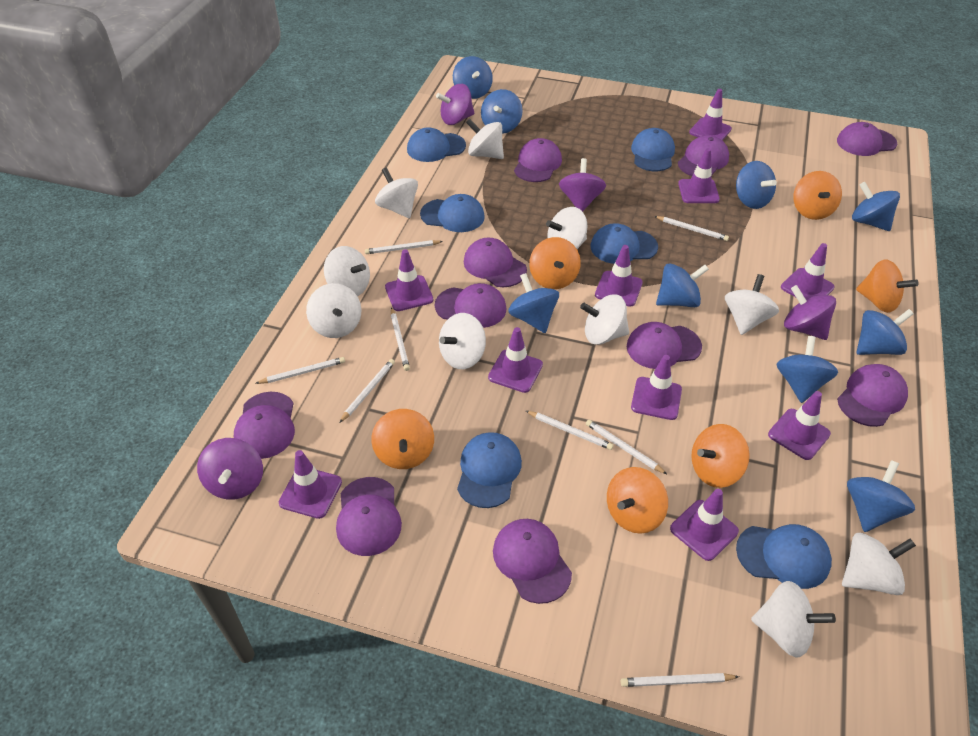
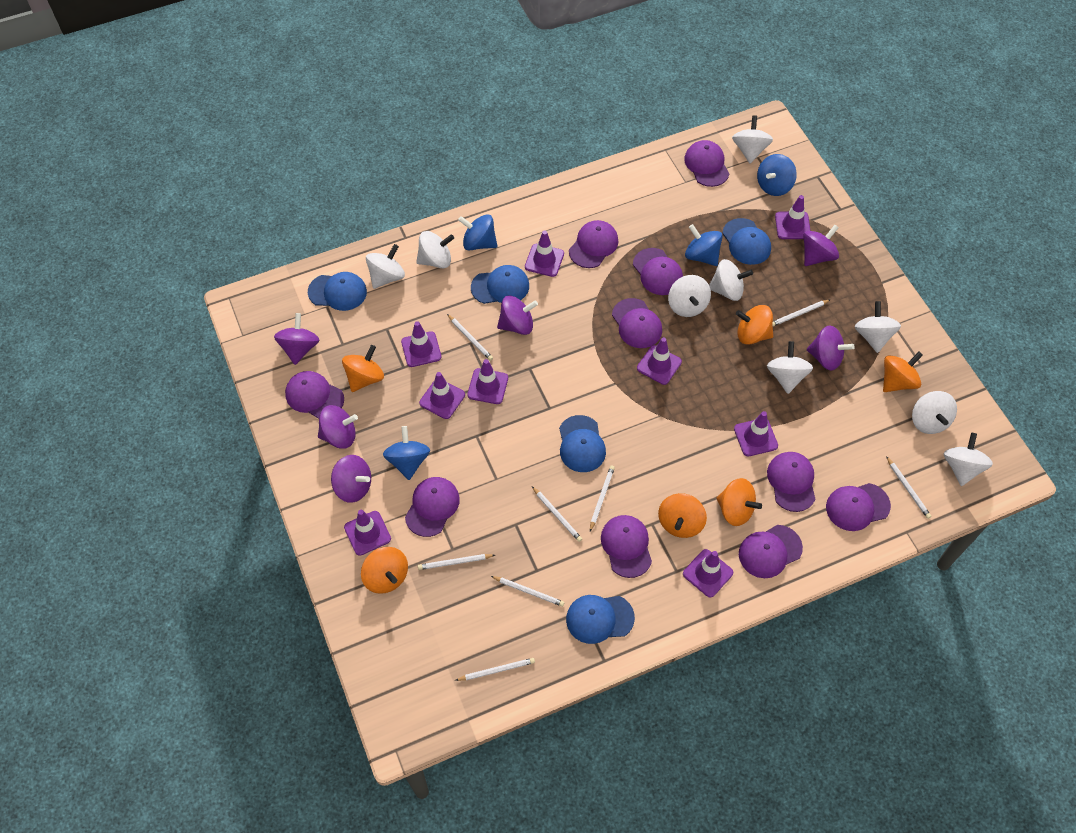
blue cap: 6 -> 5
blue spinning top: 9 -> 4
purple spinning top: 4 -> 6
purple traffic cone: 10 -> 9
white spinning top: 10 -> 9

